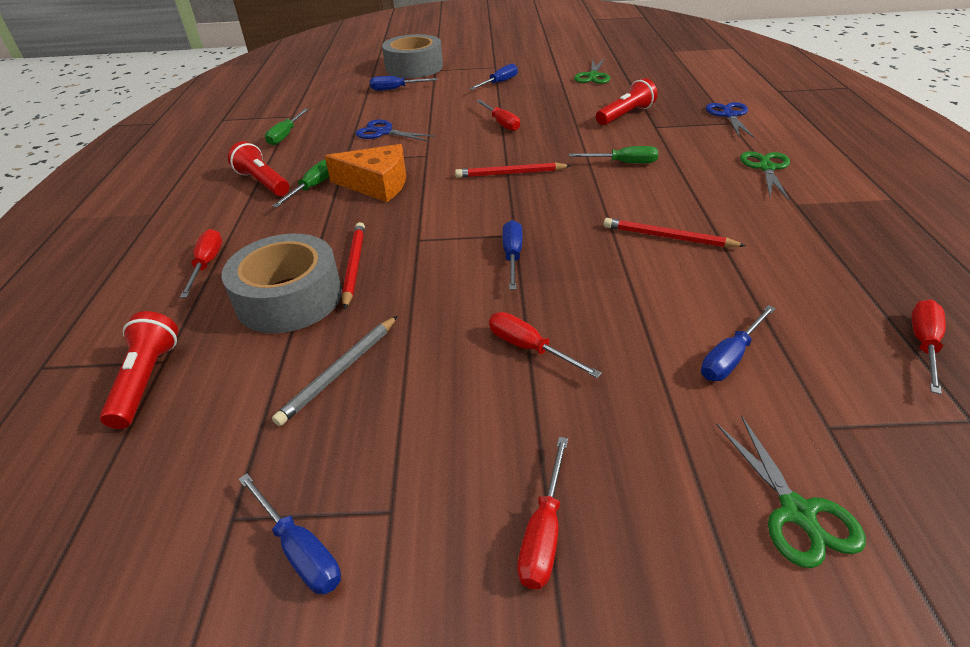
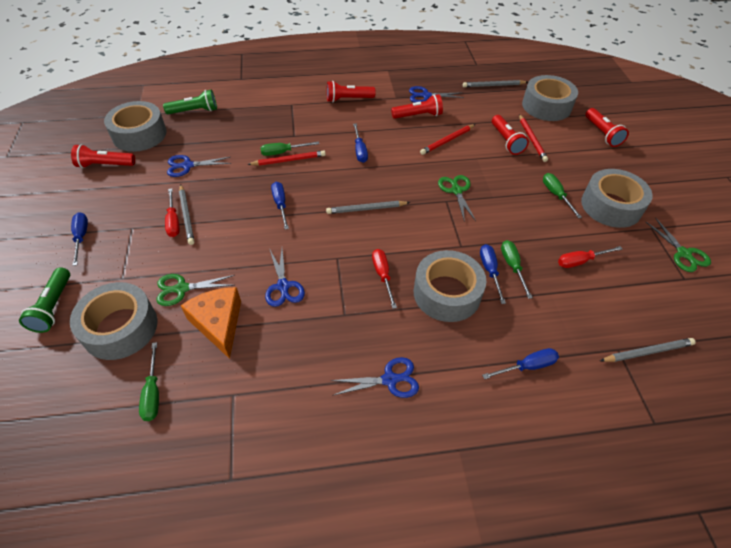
blue scissors: 2 -> 4
green flashlight: 0 -> 2
green screwdriver: 3 -> 4
grey pencil: 1 -> 4
grey tape: 2 -> 5
red flashlight: 3 -> 5
red screwdriver: 5 -> 3

